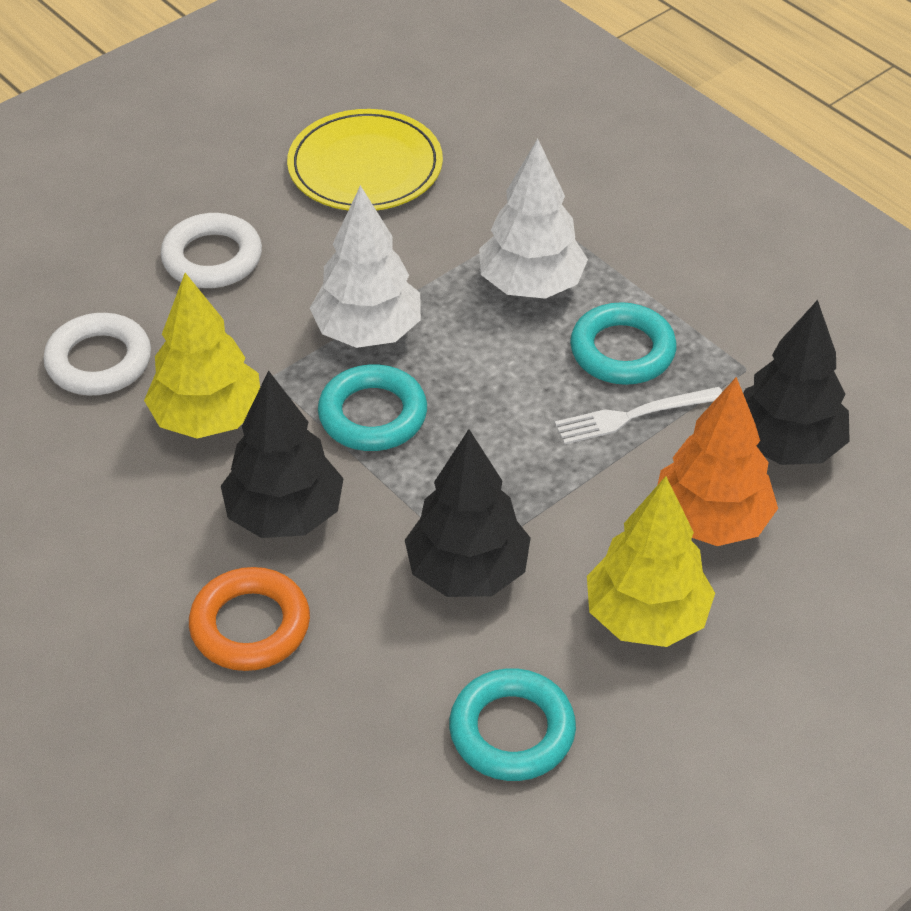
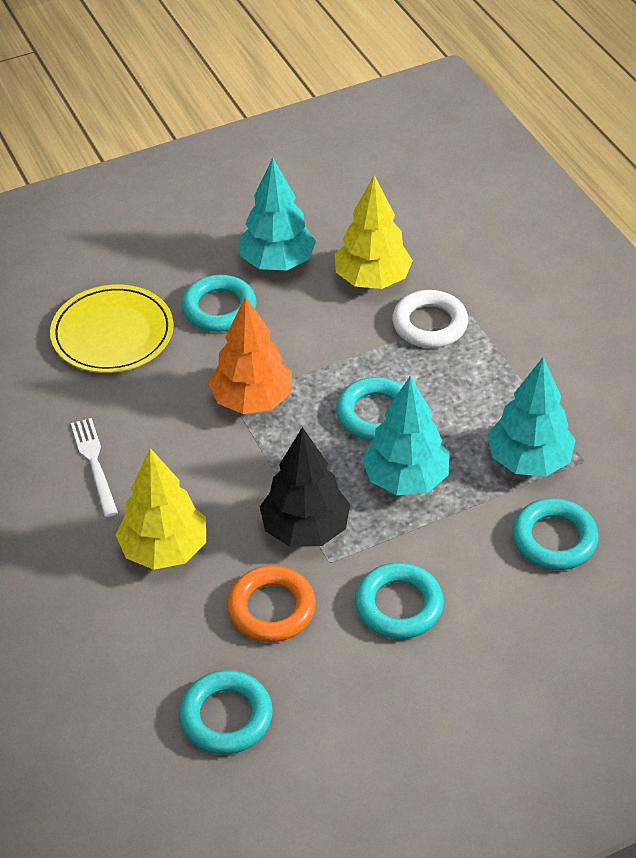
black tree: 3 -> 1
turquoise ring: 3 -> 5
turquoise tree: 0 -> 3
white ring: 2 -> 1
white tree: 2 -> 0

